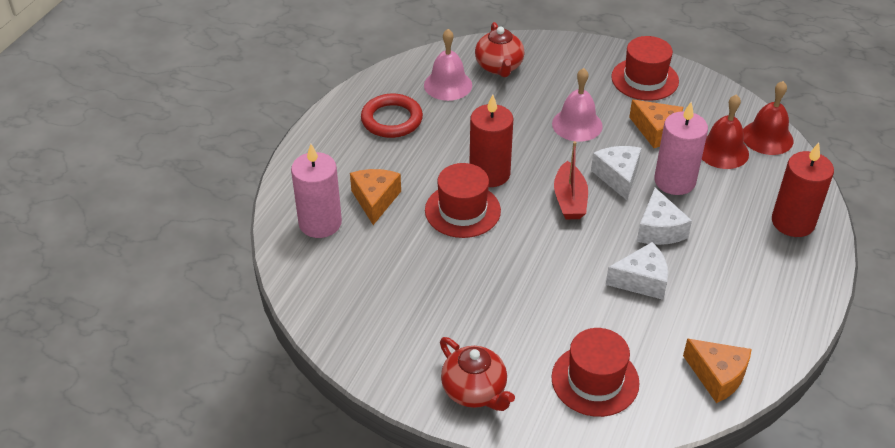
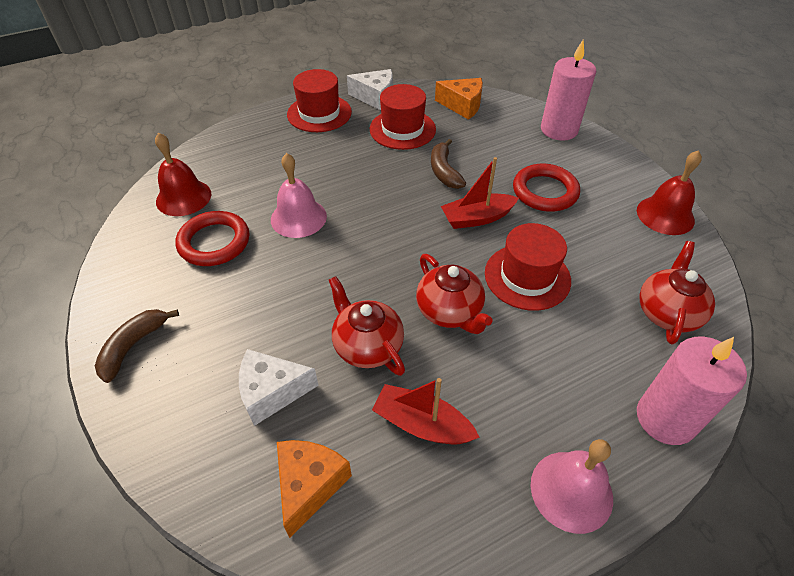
brown banana: 0 -> 2
orange cheese: 3 -> 2
red boat: 1 -> 2
red candle: 2 -> 0
red ring: 1 -> 2
red teapot: 2 -> 3
white cheese: 3 -> 2

